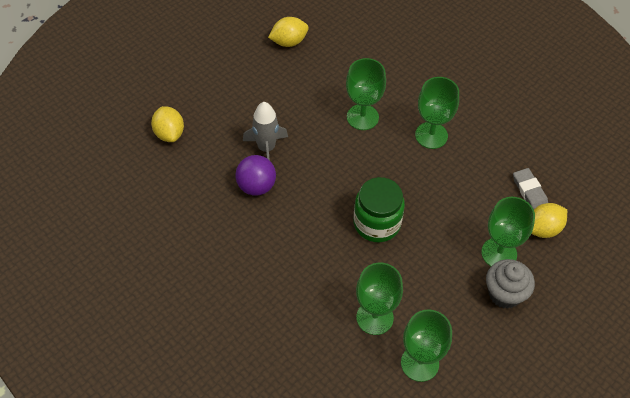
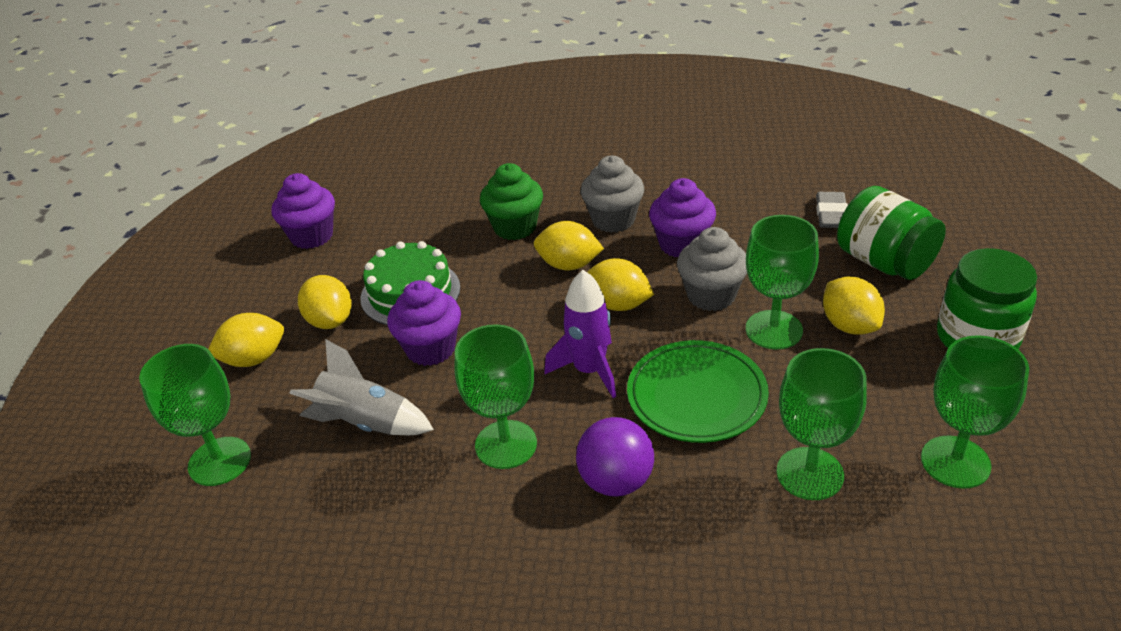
green cake: 0 -> 1
green cupcake: 0 -> 1
green jar: 1 -> 2
green plate: 0 -> 1
grey cupcake: 1 -> 2
purple cupcake: 0 -> 3
purple rocket: 0 -> 1
yellow lemon: 3 -> 5

